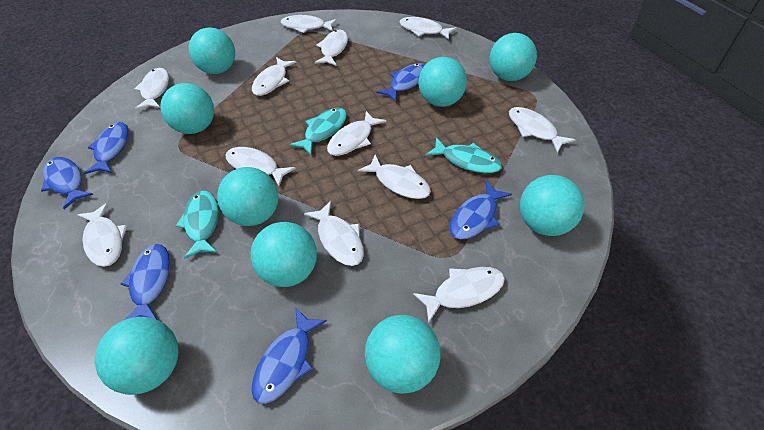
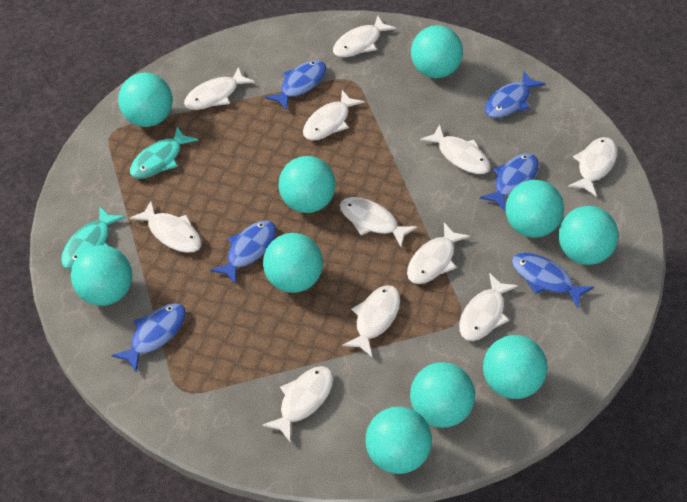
turquoise ball: 9 -> 10
turquoise fish: 3 -> 2
white fish: 12 -> 11

